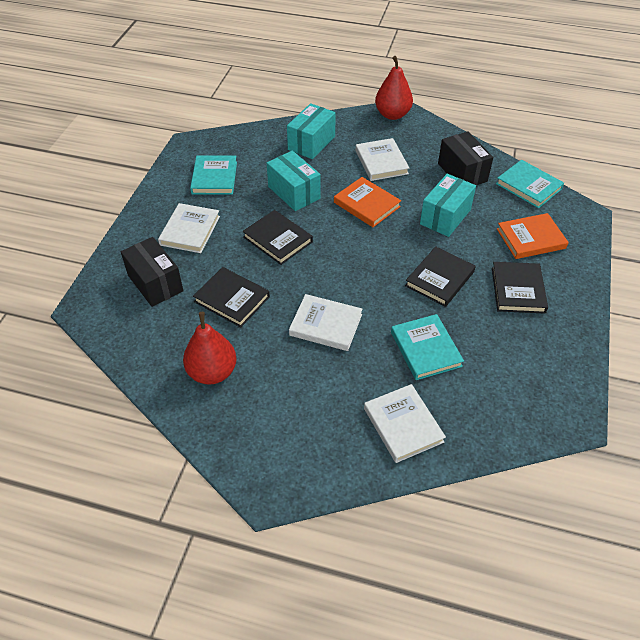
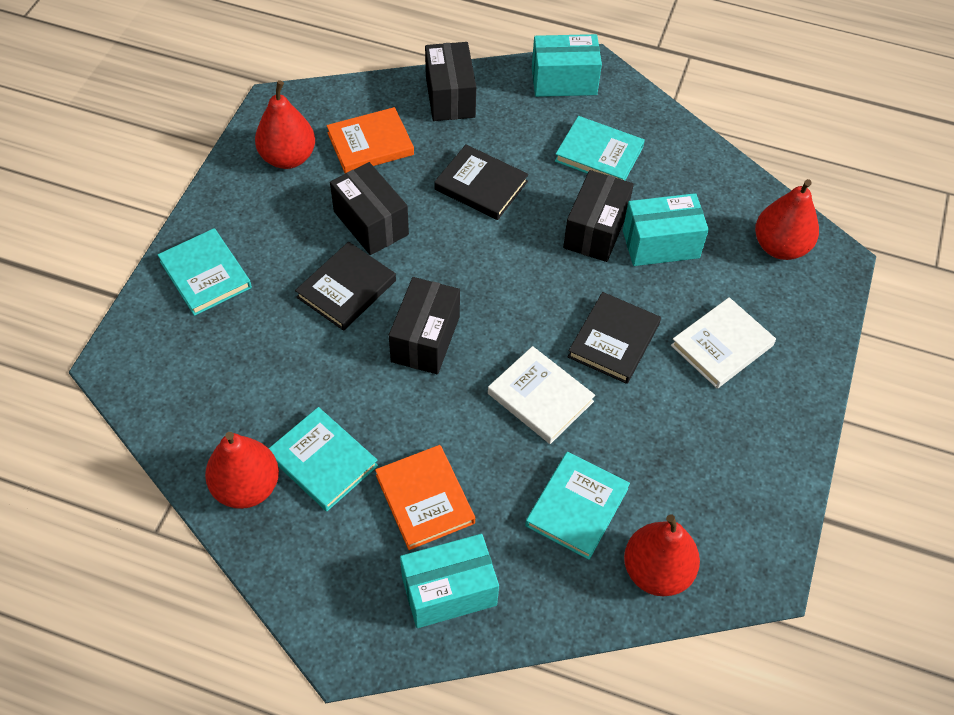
black book: 4 -> 3
black box: 2 -> 4
red pear: 2 -> 4
turquoise book: 3 -> 4
white book: 4 -> 2

